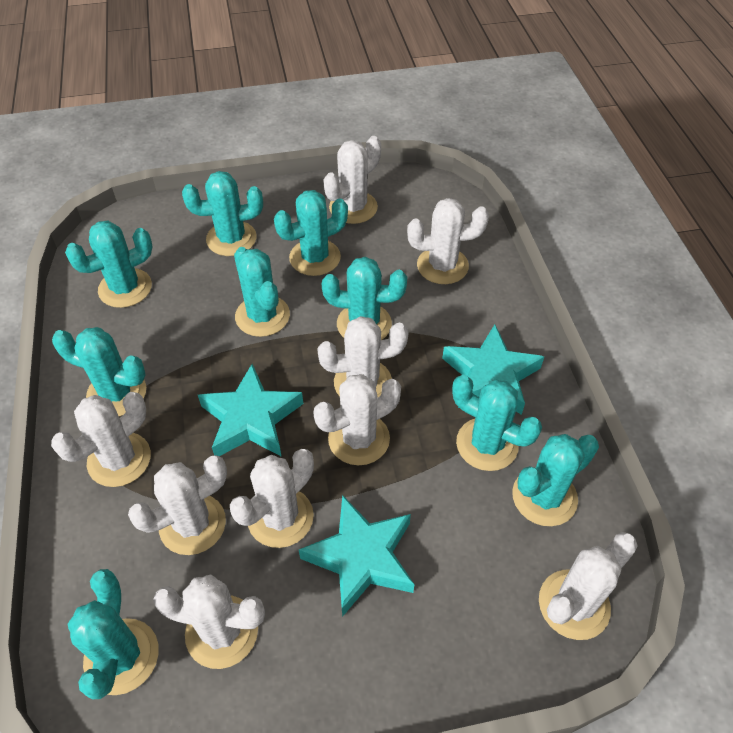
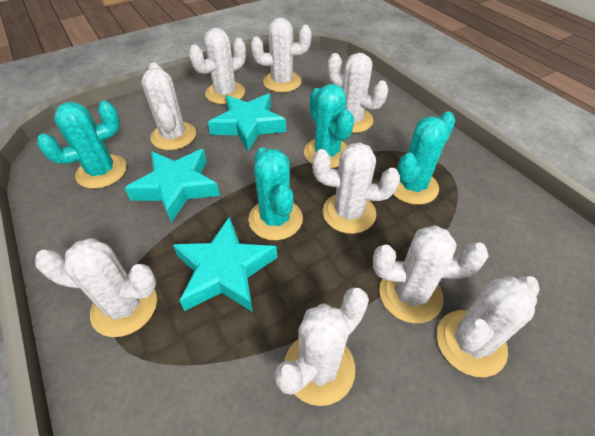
turquoise cactus: 9 -> 4

